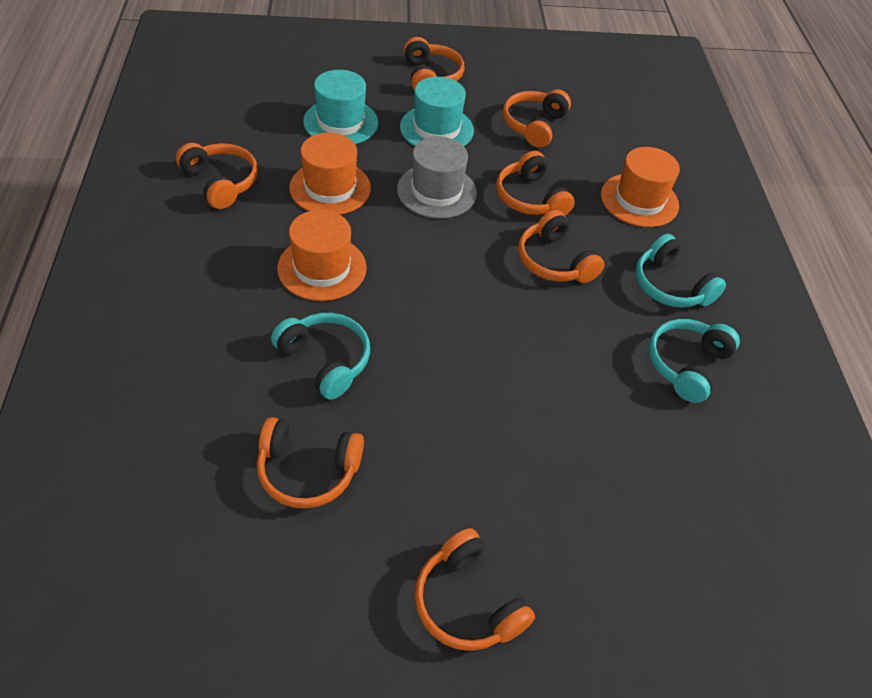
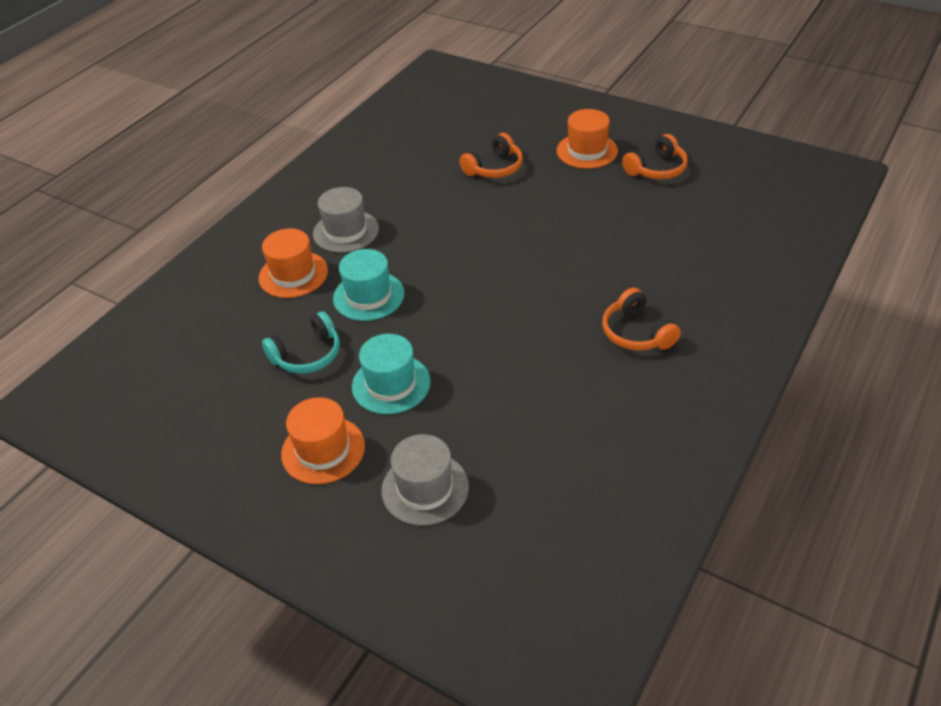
grey hat: 1 -> 2
orange headphones: 7 -> 3
turquoise headphones: 3 -> 1

